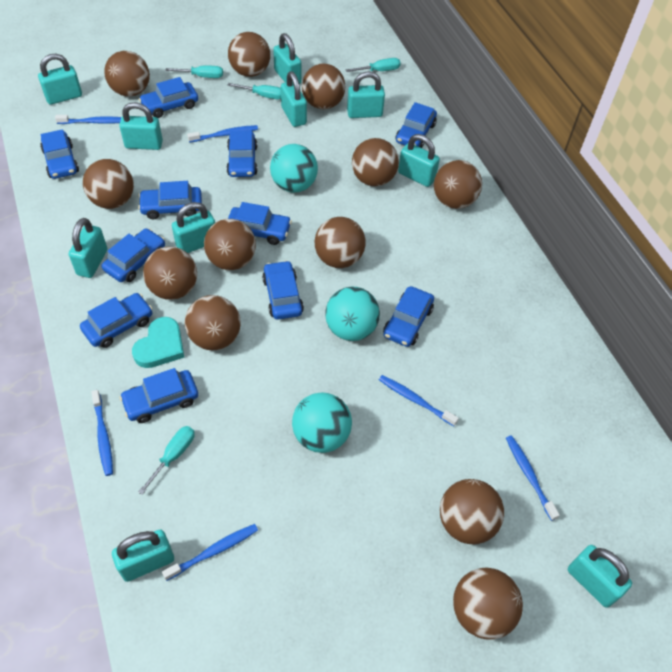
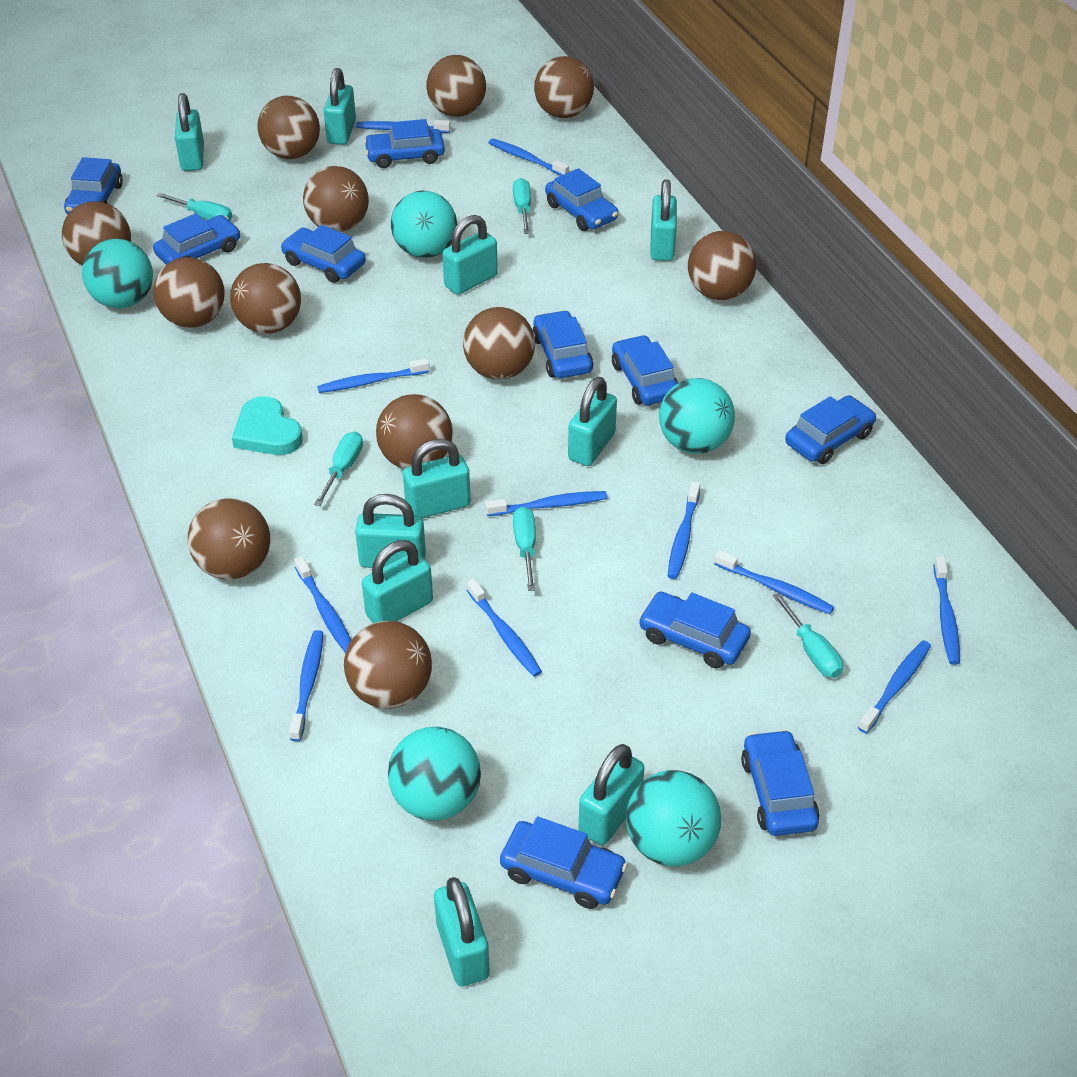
blue toothbrush: 6 -> 11
turquoise ball: 3 -> 5
turquoise screwdriver: 4 -> 5

